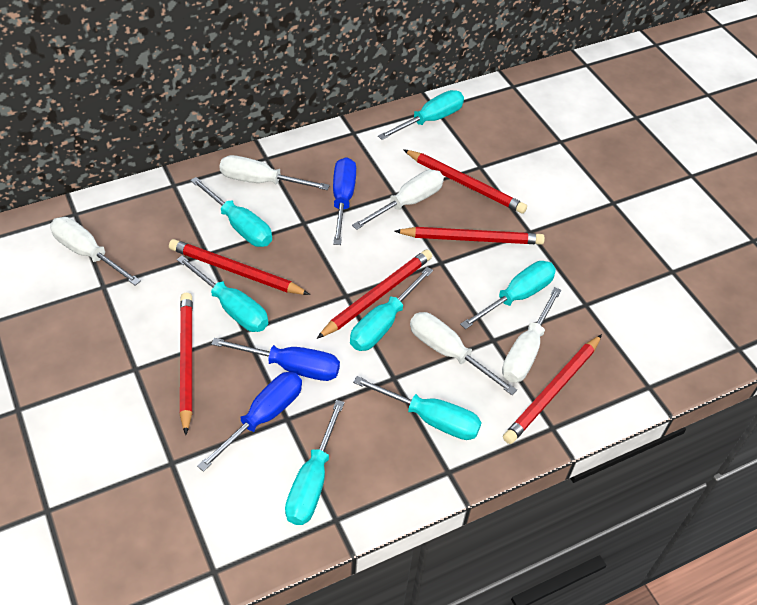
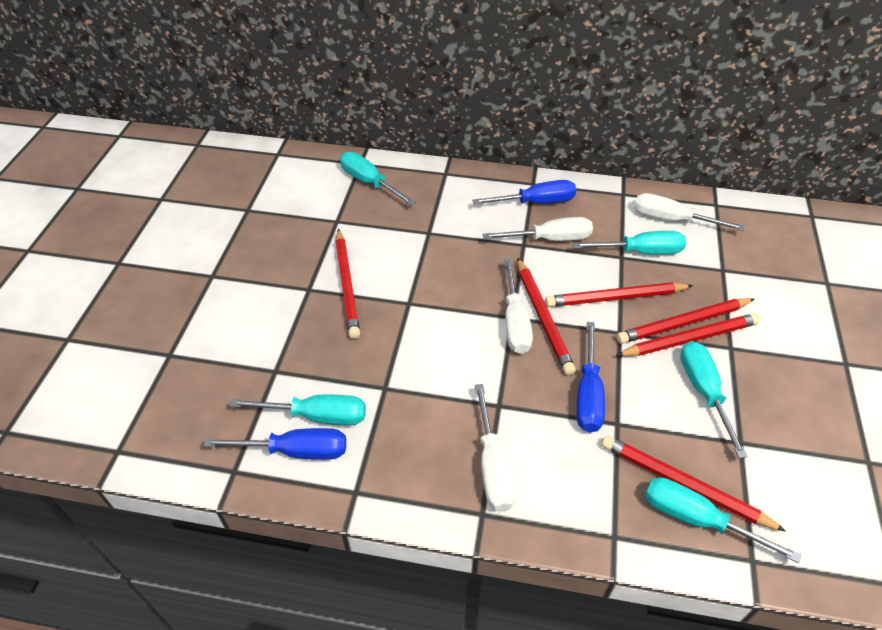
turquoise screwdriver: 7 -> 5
white screwdriver: 5 -> 4

